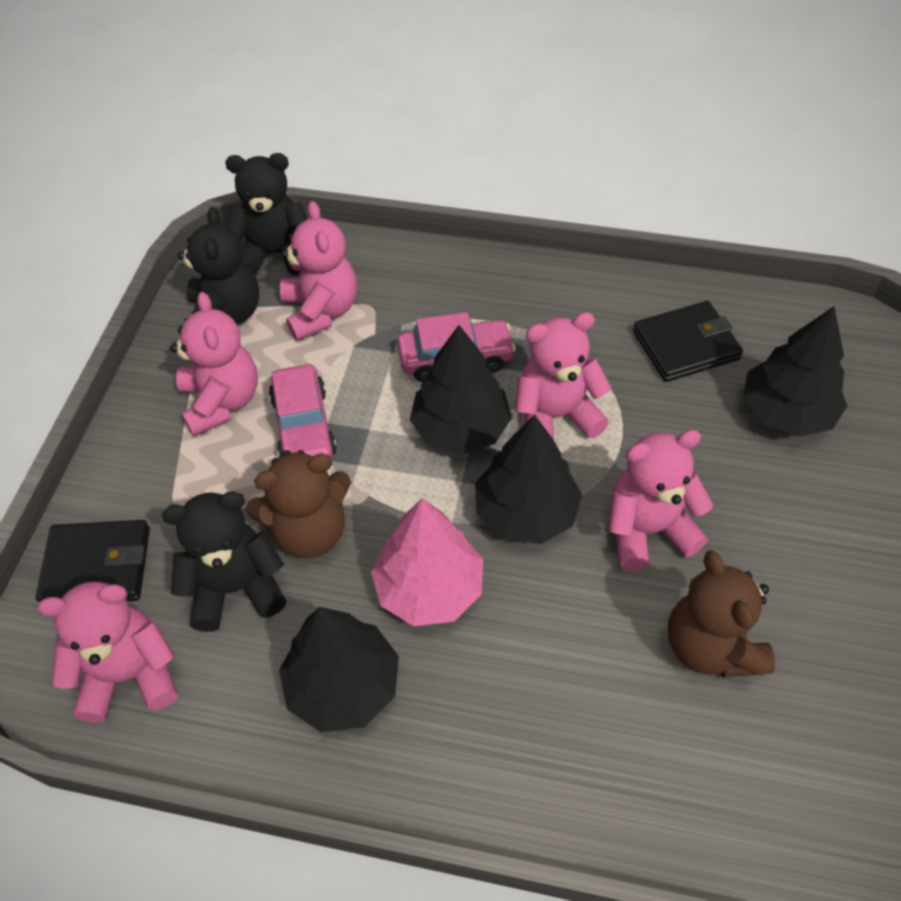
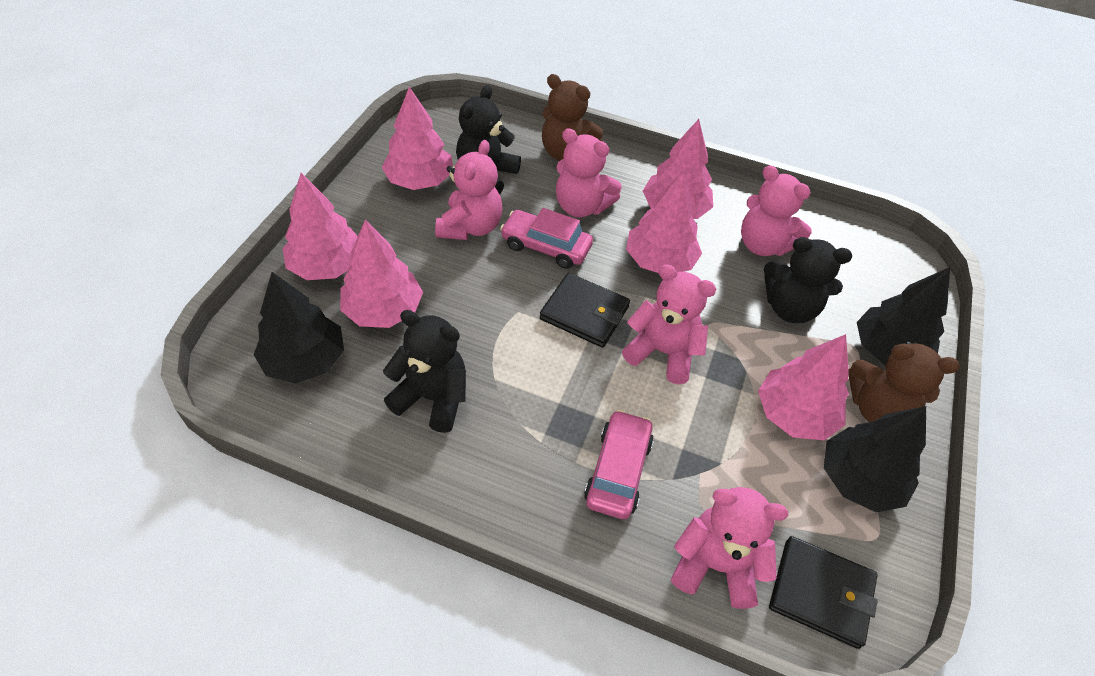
black tree: 4 -> 3
pink tree: 1 -> 6

